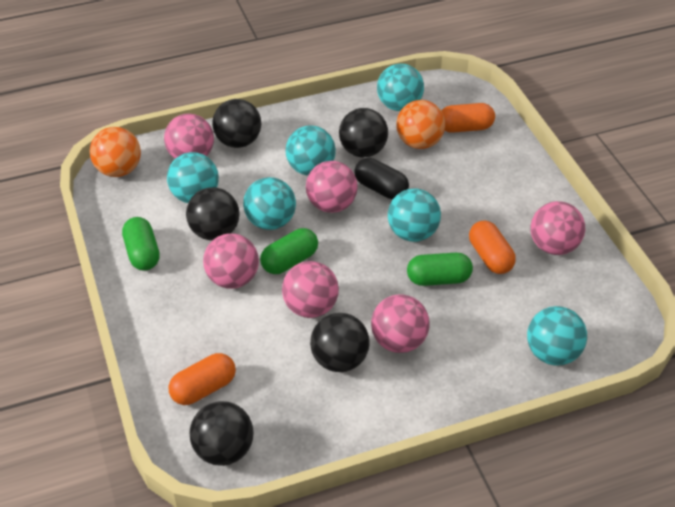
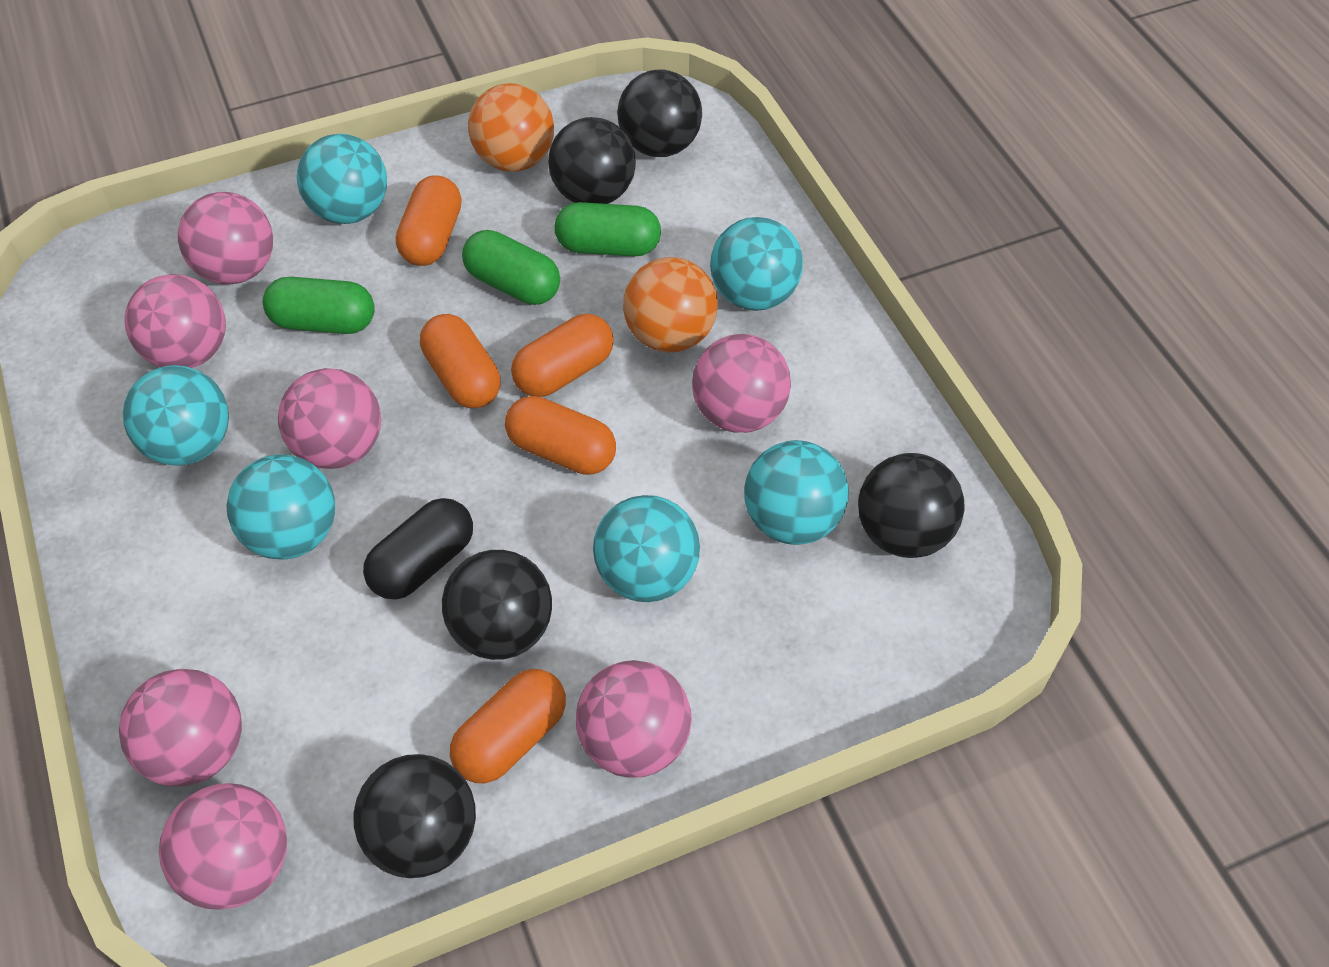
orange capsule: 3 -> 5
pink ball: 6 -> 7

